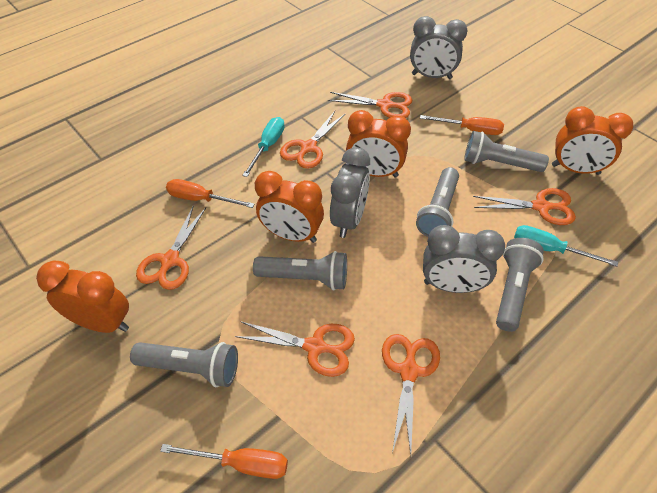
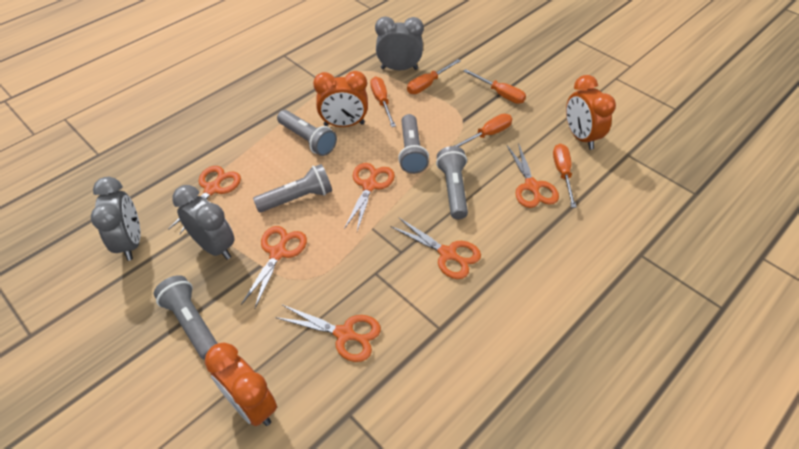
orange clock: 4 -> 3
orange screwdriver: 3 -> 5
turquoise screwdriver: 2 -> 0

